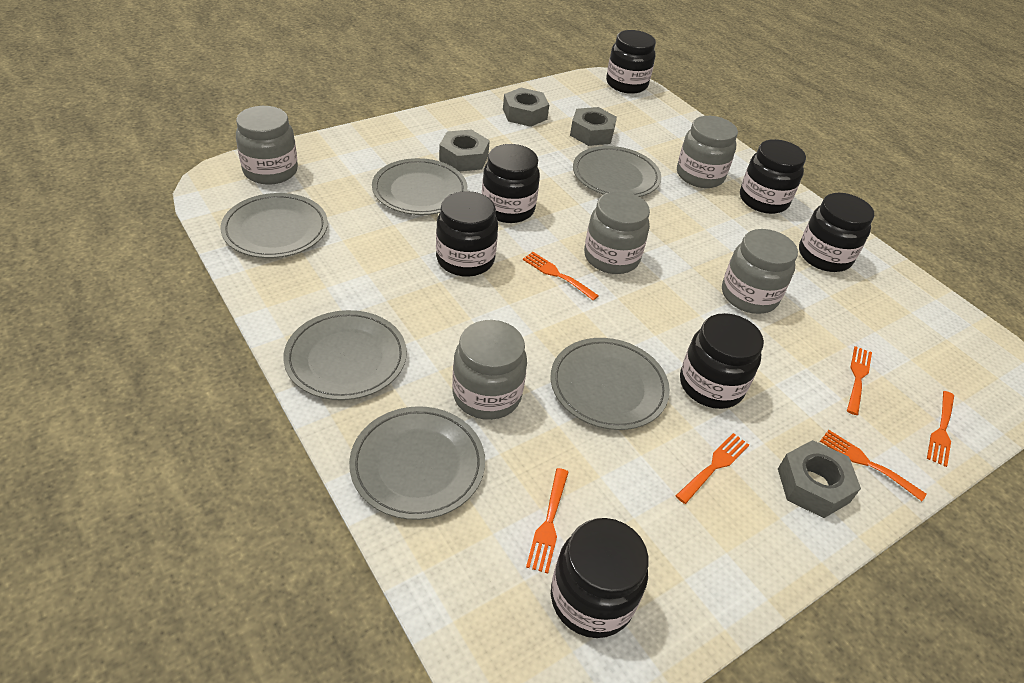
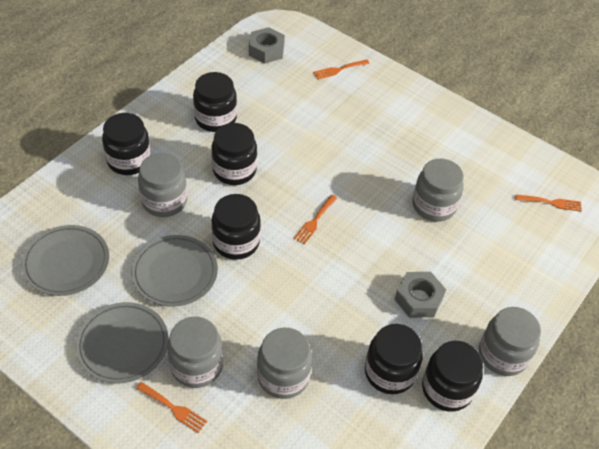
black jar: 7 -> 6
grey nut: 4 -> 2
grey plate: 6 -> 3
orange fork: 6 -> 4

